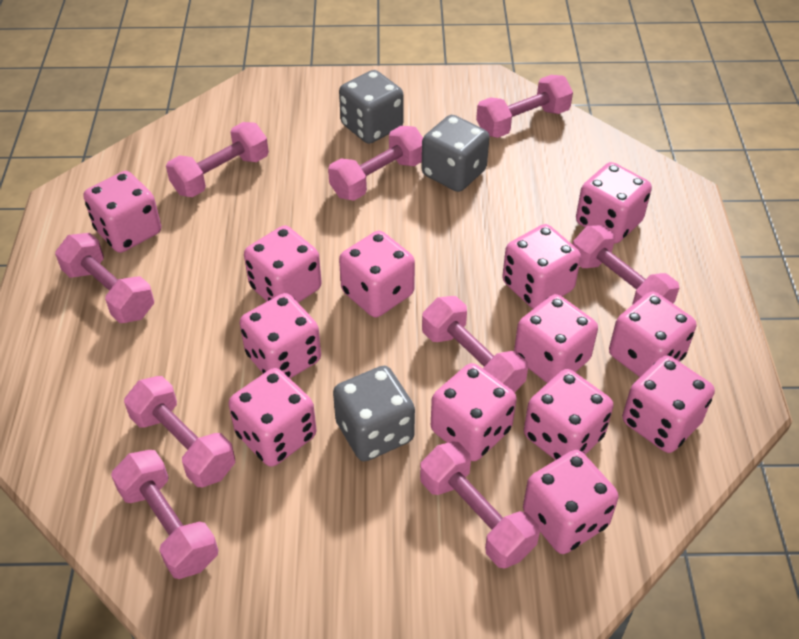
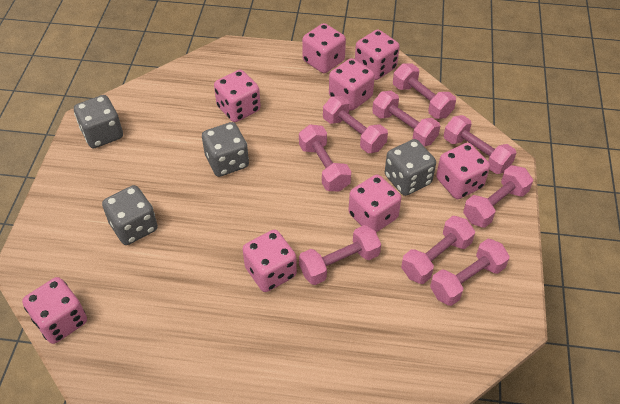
grey dice: 3 -> 4
pink dice: 13 -> 8

